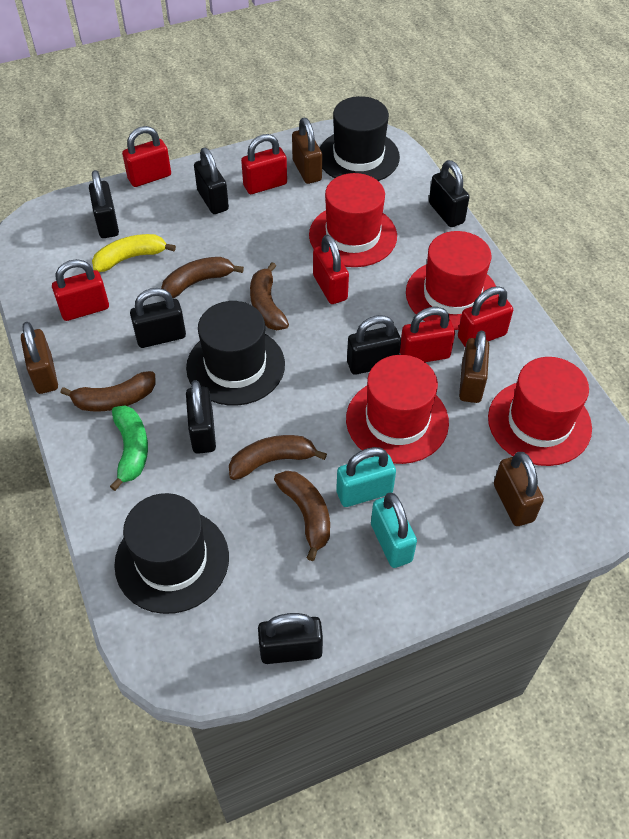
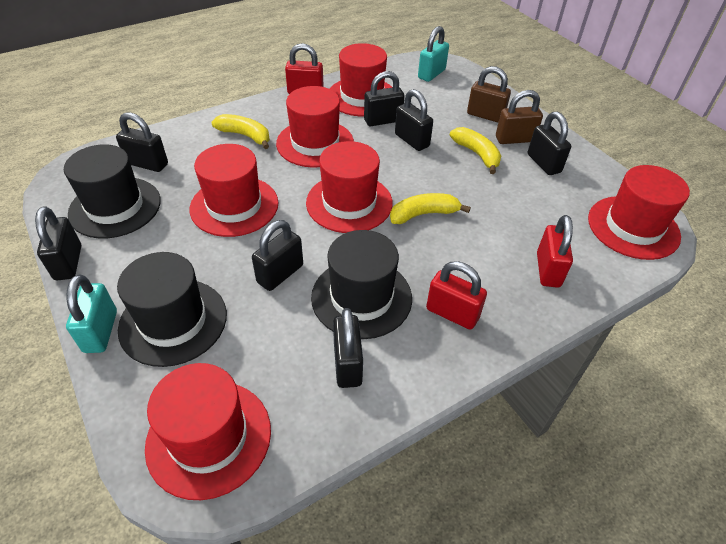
brown banana: 5 -> 0
brown padlock: 4 -> 2
green banana: 1 -> 0
red hat: 4 -> 6
red padlock: 6 -> 3
yellow banana: 1 -> 3

